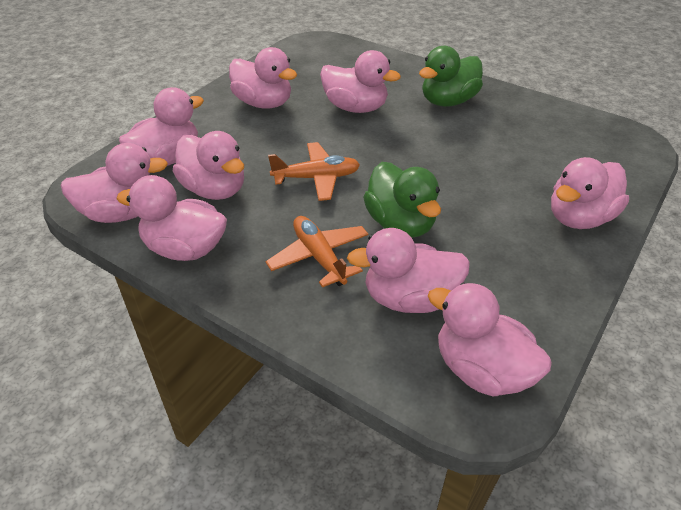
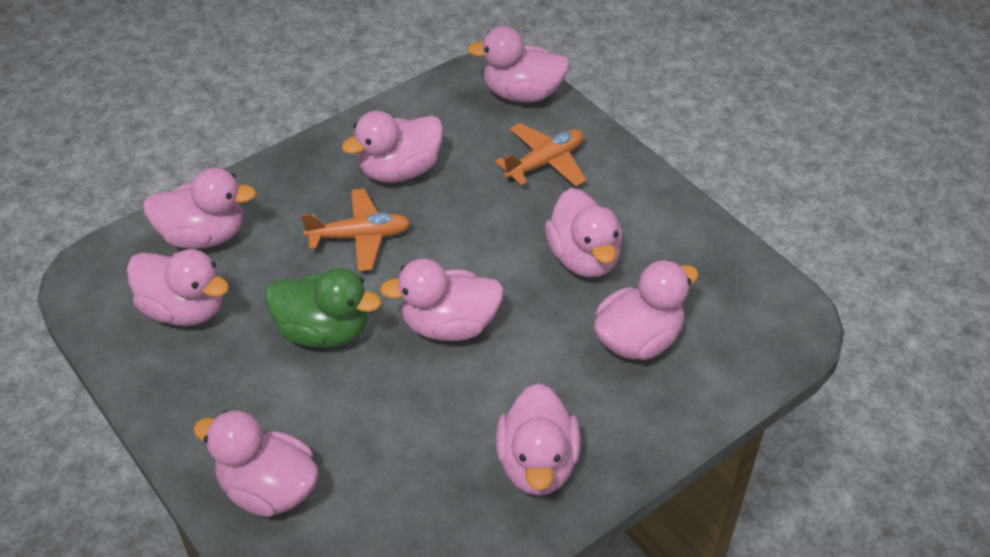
green duck: 2 -> 1

